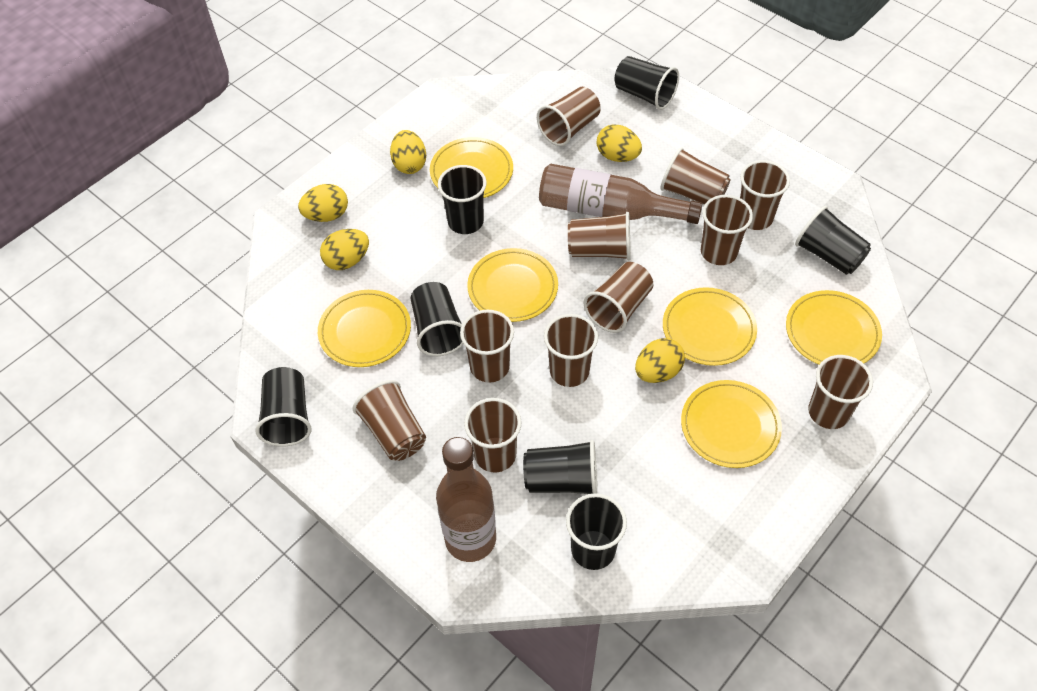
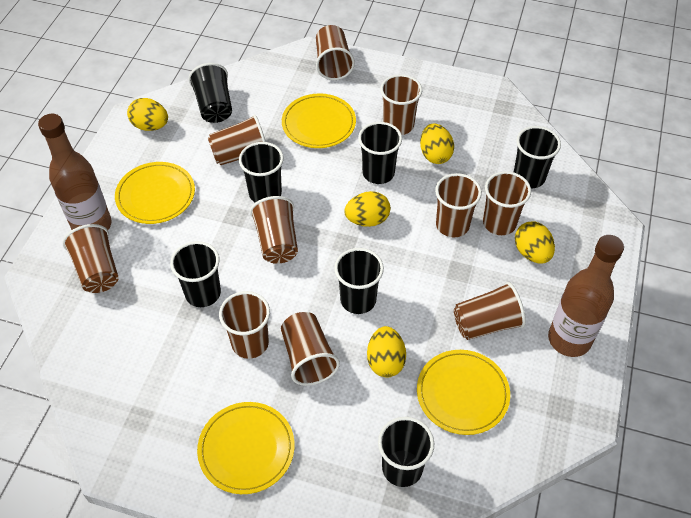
brown cup: 11 -> 10
yellow plate: 6 -> 4

